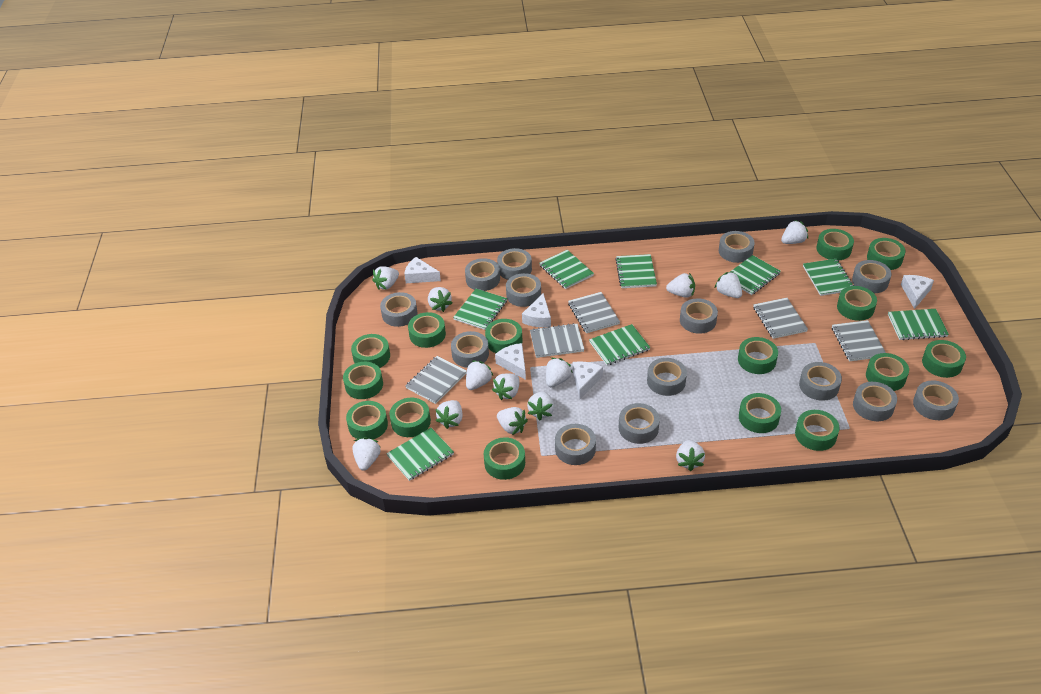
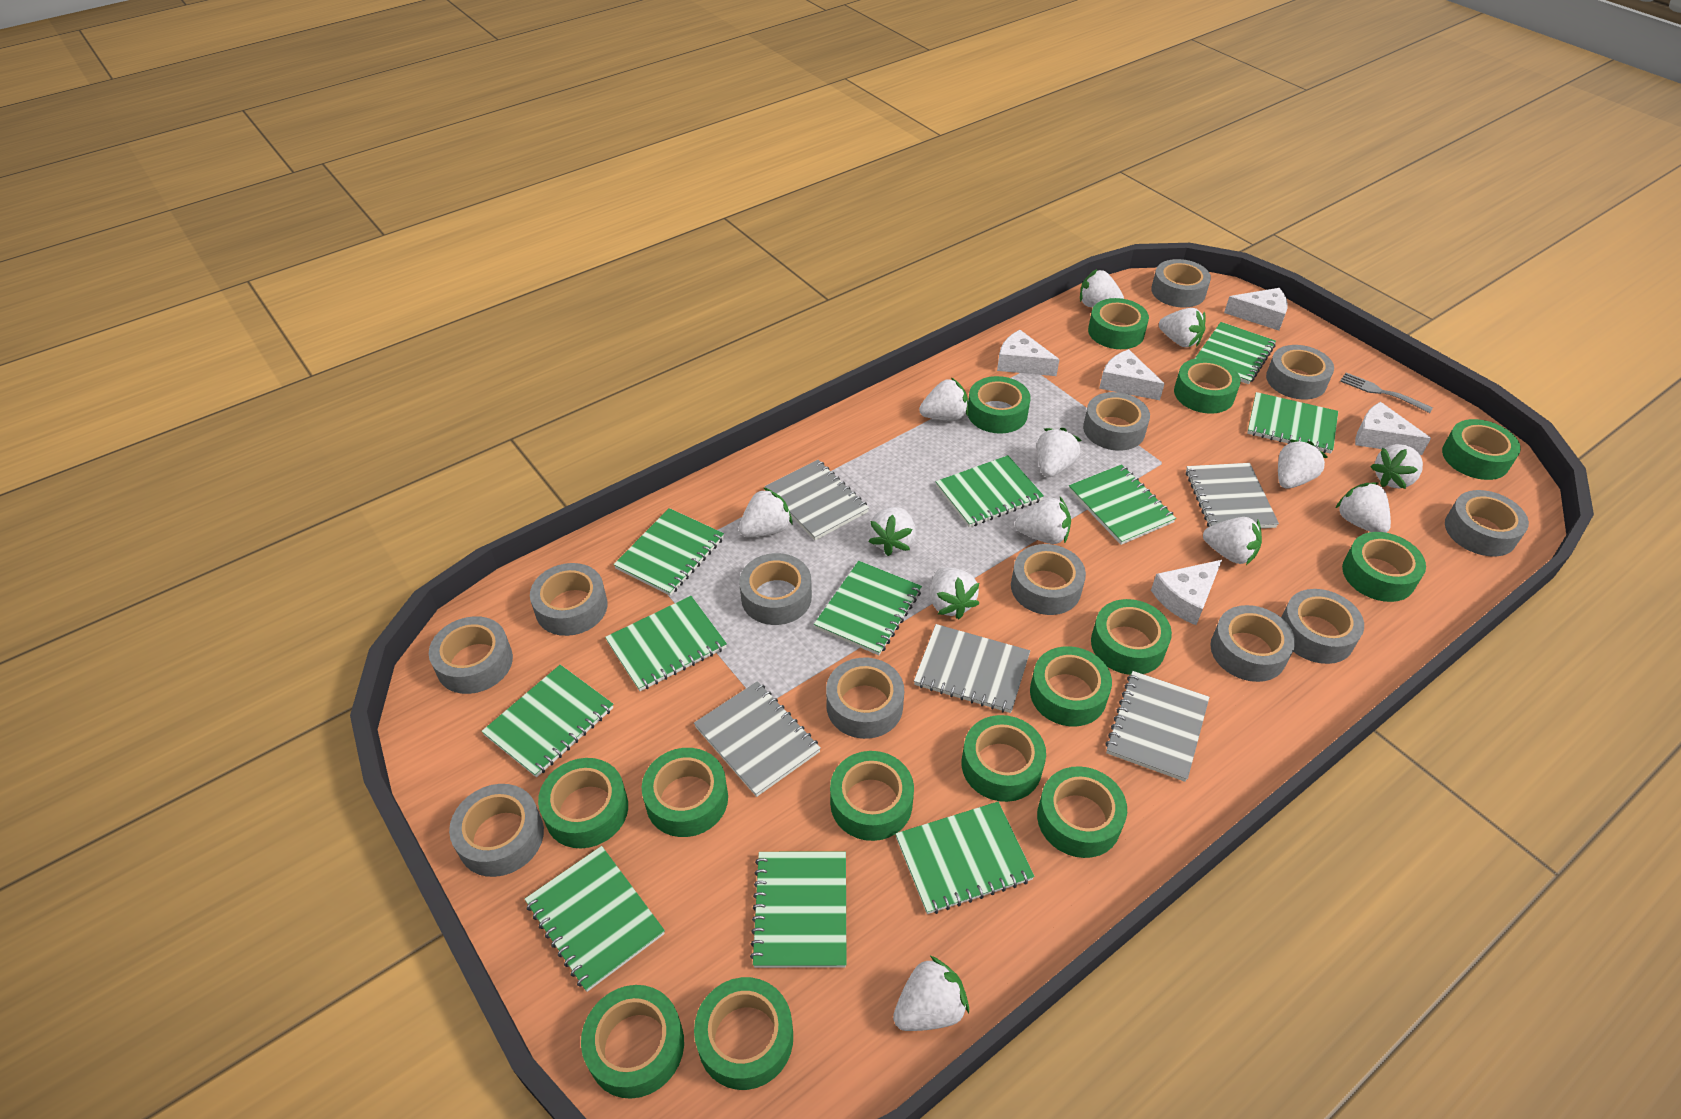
green notebook: 8 -> 11
green tape: 15 -> 14
grey fork: 0 -> 1
grey tape: 14 -> 12

